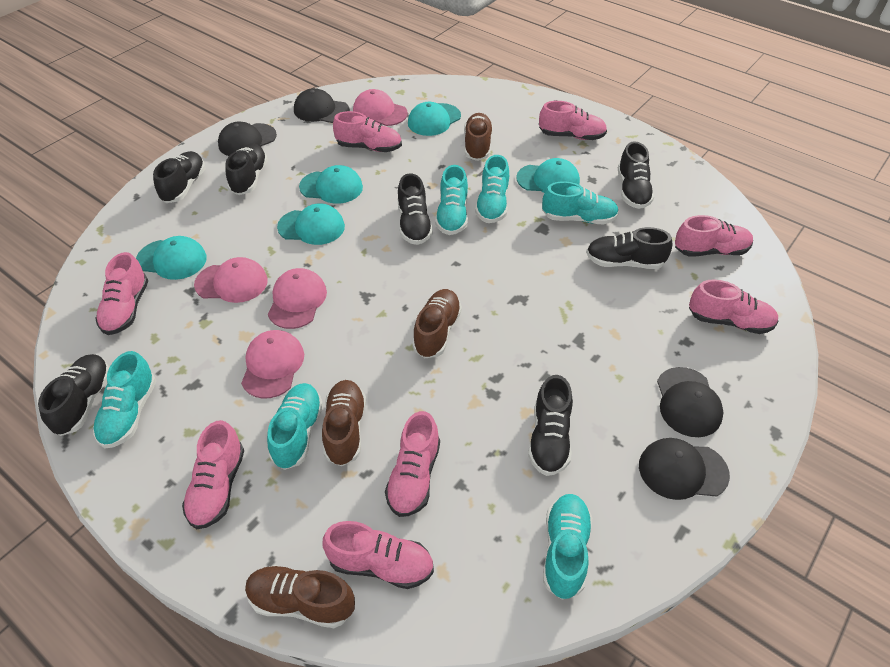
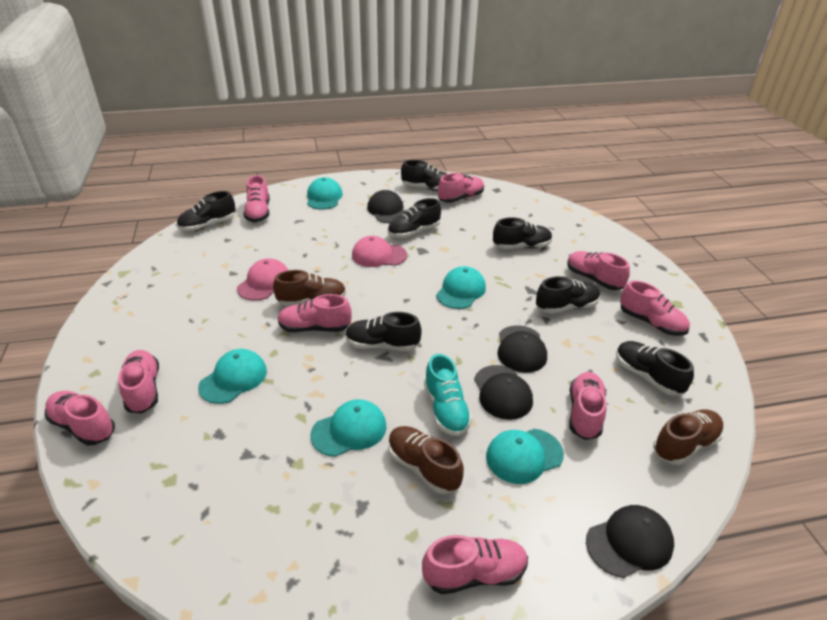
brown shoe: 4 -> 3
pink cap: 4 -> 2
pink shoe: 8 -> 9
turquoise shoe: 6 -> 1

